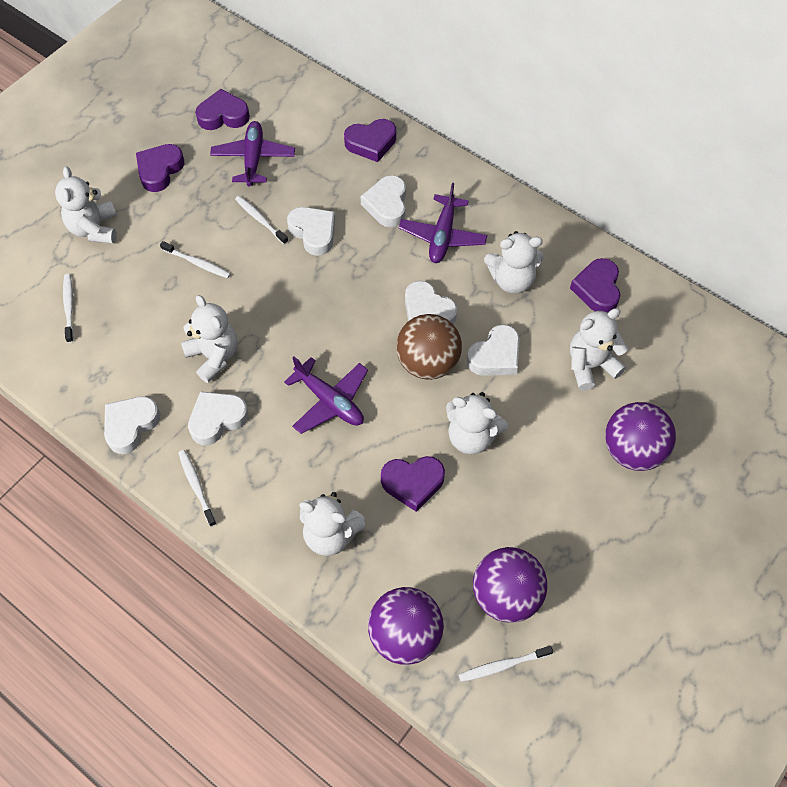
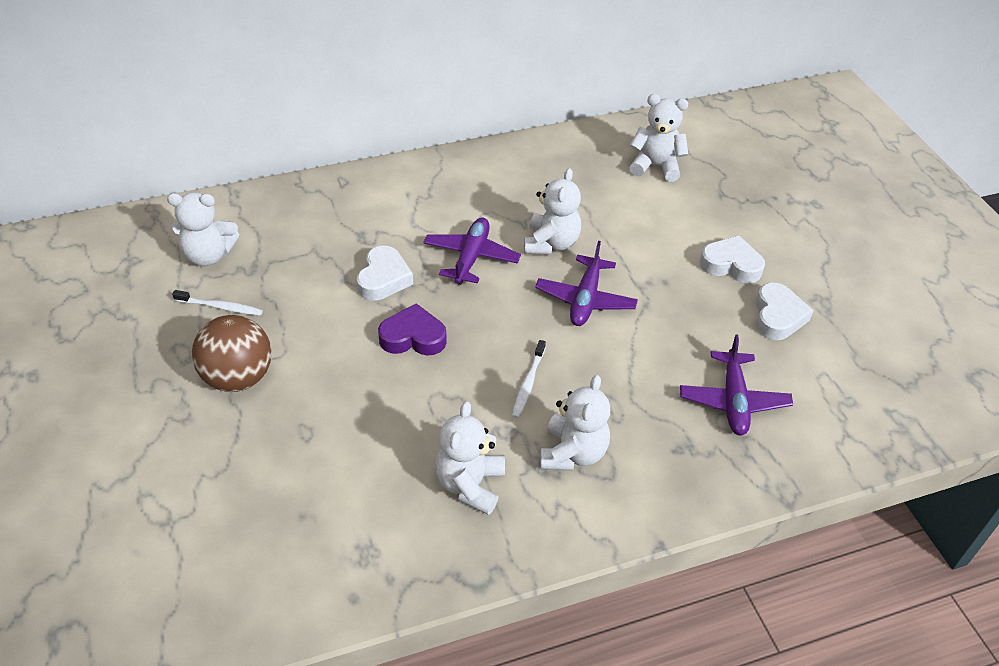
purple ball: 3 -> 0
purple heart: 5 -> 1
white heart: 6 -> 3
white teddy bear: 6 -> 5
white toothbrush: 5 -> 2

